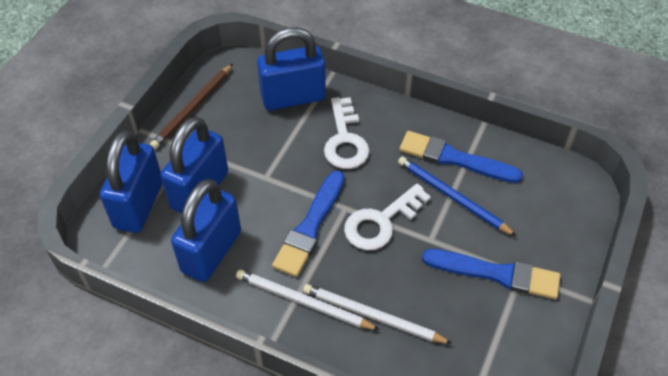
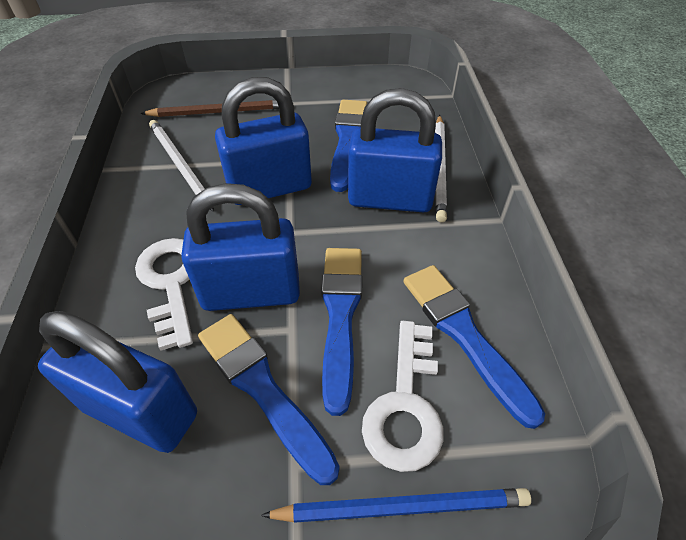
blue brush: 3 -> 4

